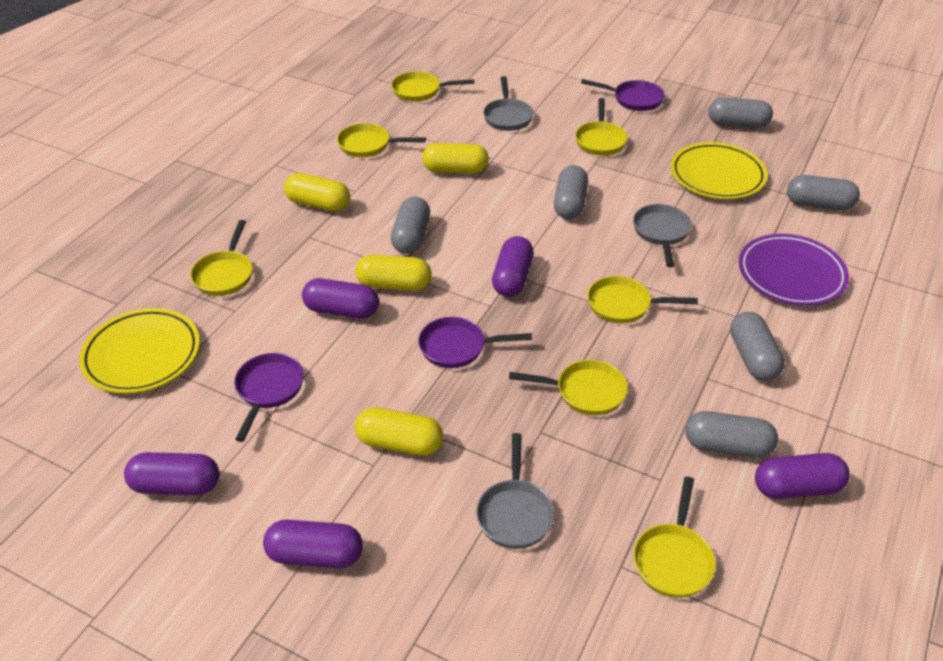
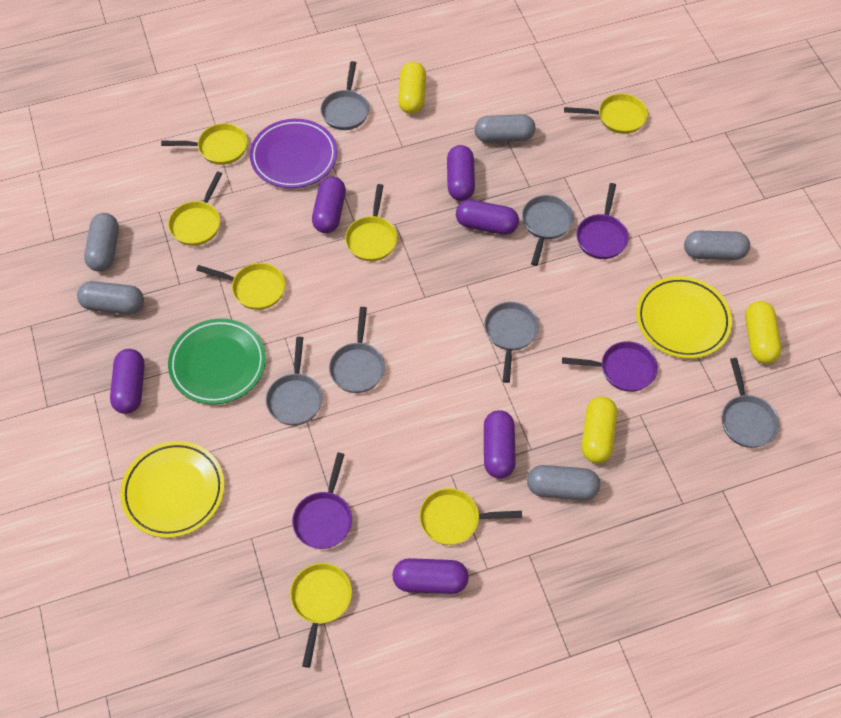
green plate: 0 -> 1
grey capsule: 6 -> 5
grey pan: 3 -> 6
purple capsule: 5 -> 6
yellow capsule: 4 -> 3

